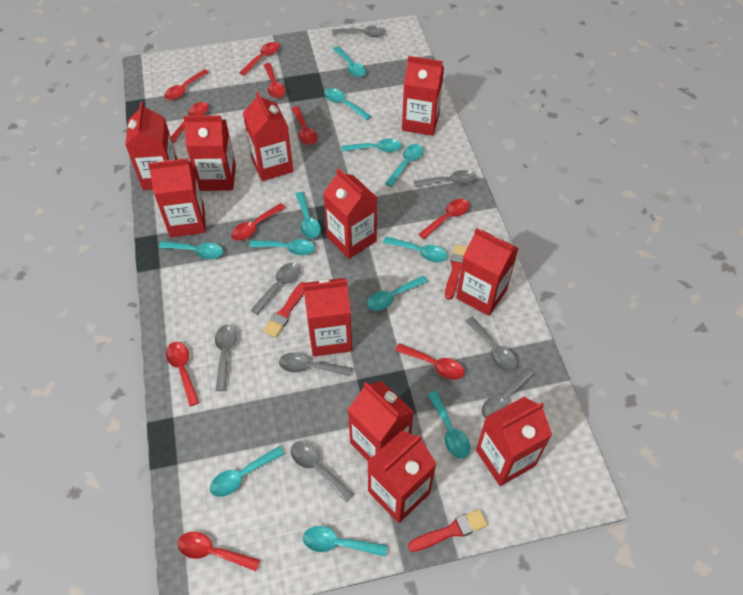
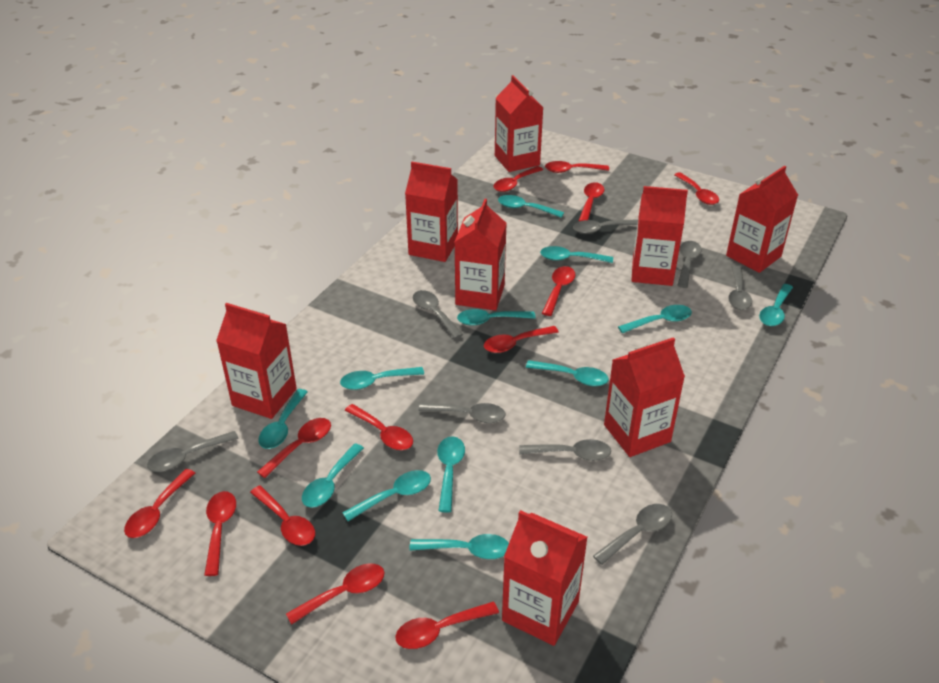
red brush: 3 -> 0
red carton: 11 -> 8
red spoon: 10 -> 13

